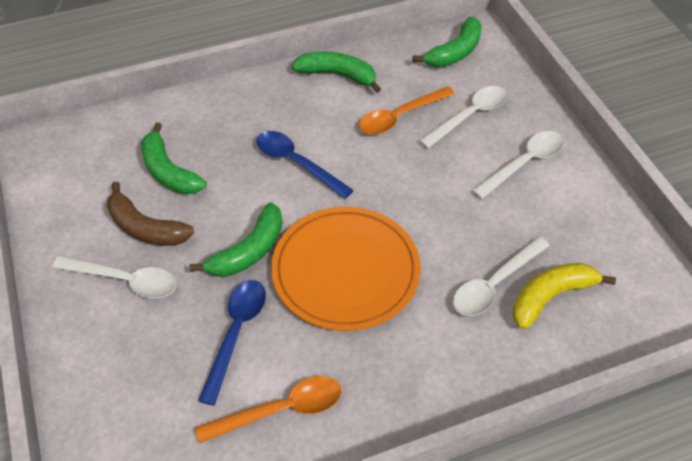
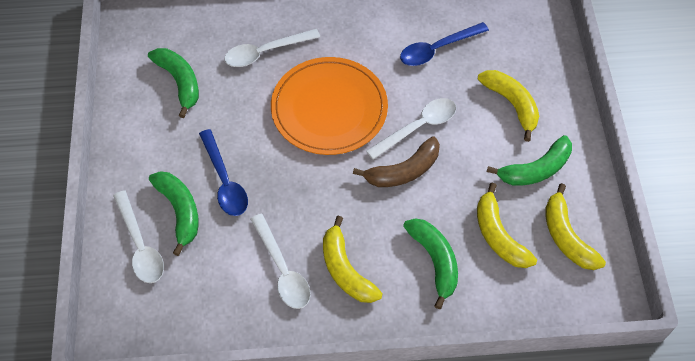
orange spoon: 2 -> 0
yellow banana: 1 -> 4

